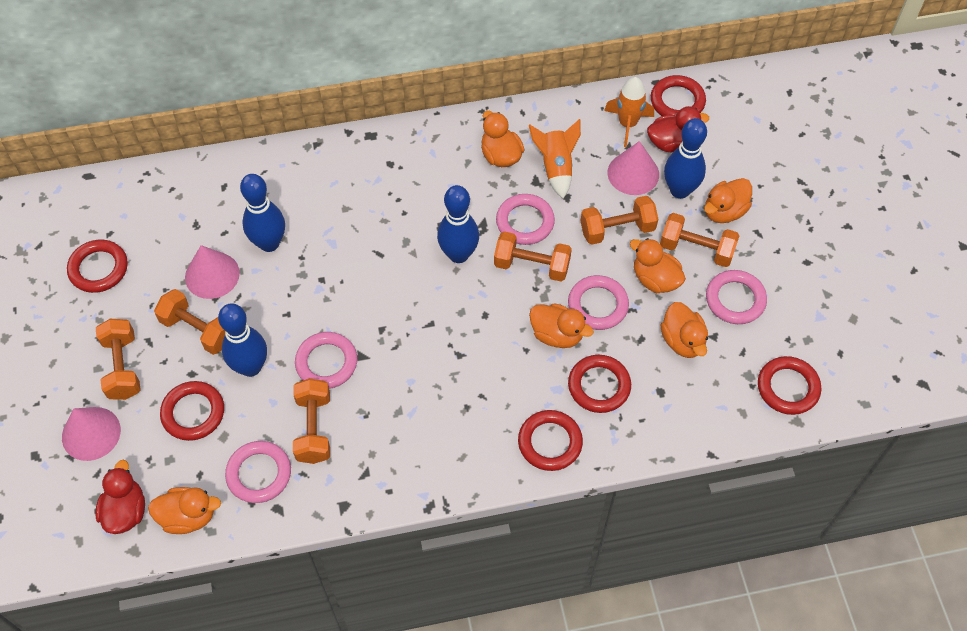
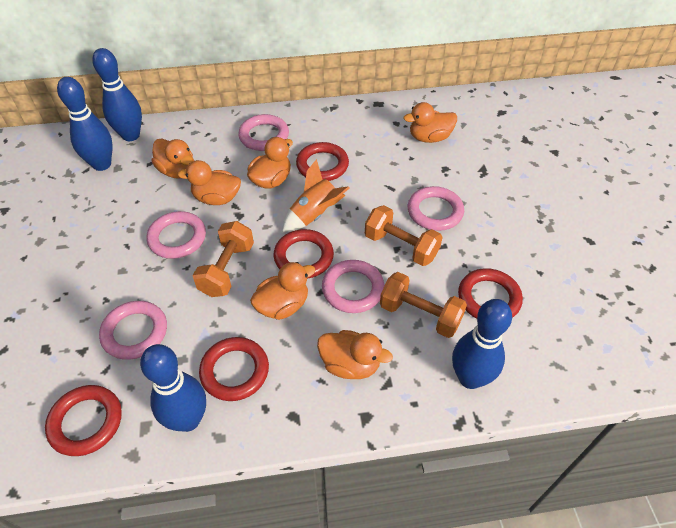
orange dumbbell: 6 -> 3
orange rocket: 2 -> 1
pink cone: 3 -> 0
red duck: 2 -> 0
red ring: 6 -> 5

